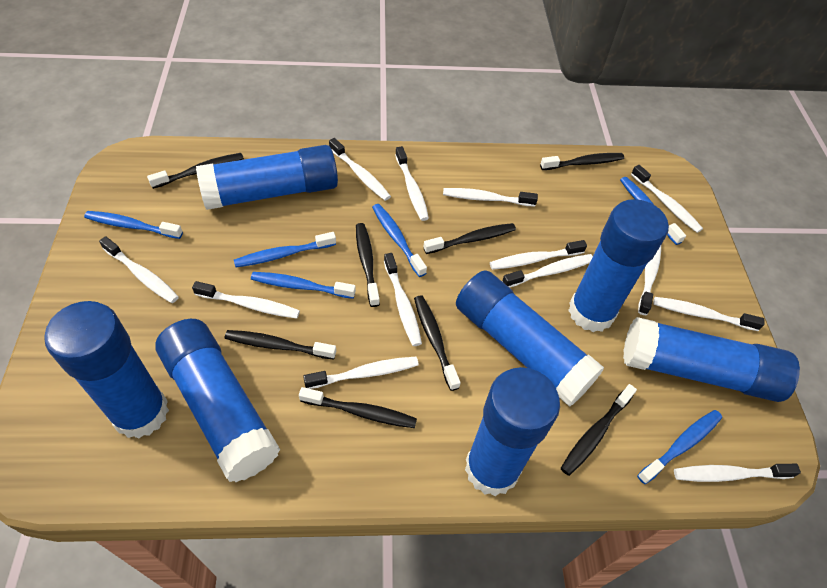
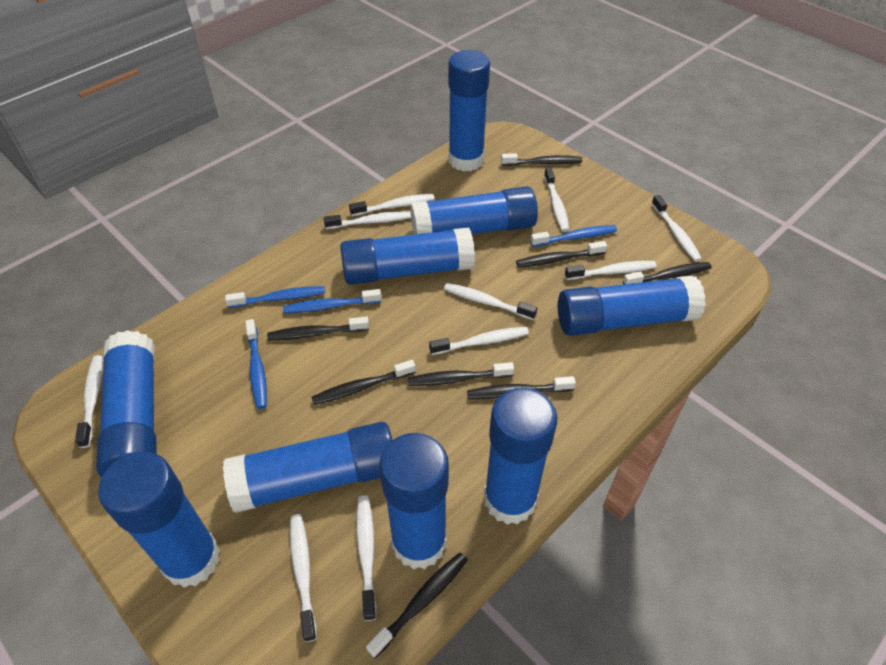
blue glue stick: 7 -> 9
blue toothbrush: 6 -> 4
white toothbrush: 13 -> 10

